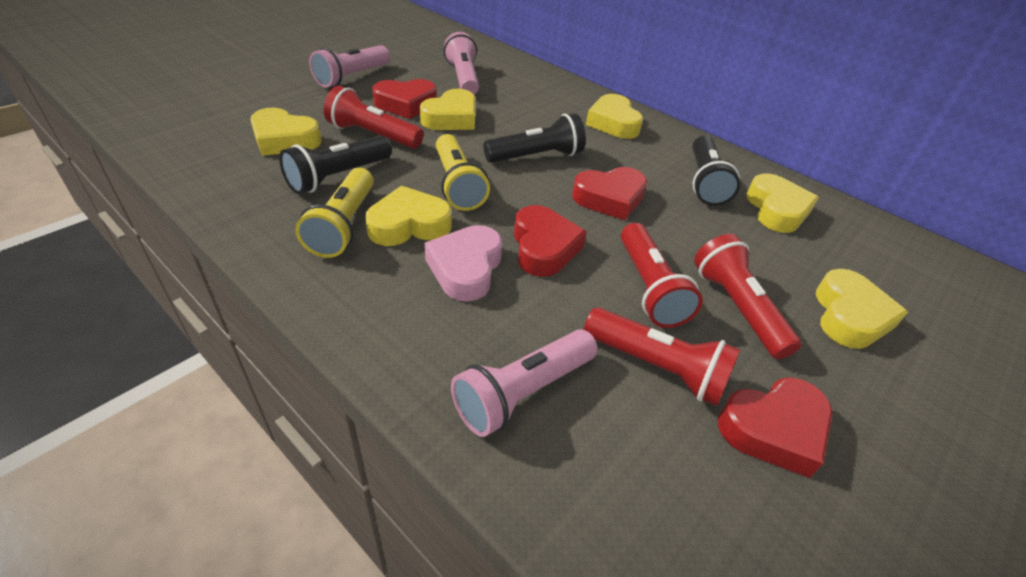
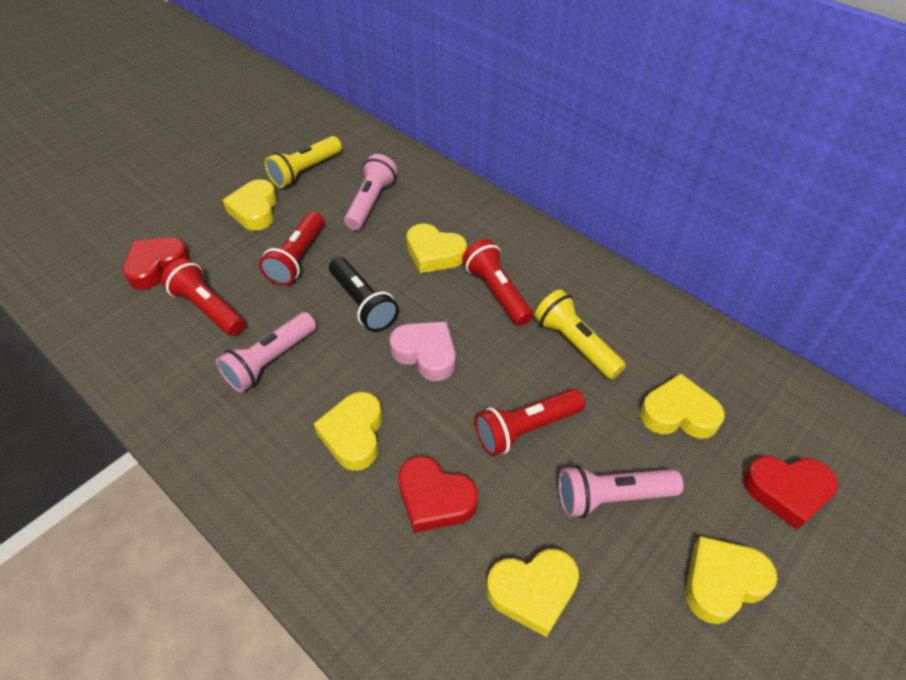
black flashlight: 3 -> 1
red heart: 4 -> 3

